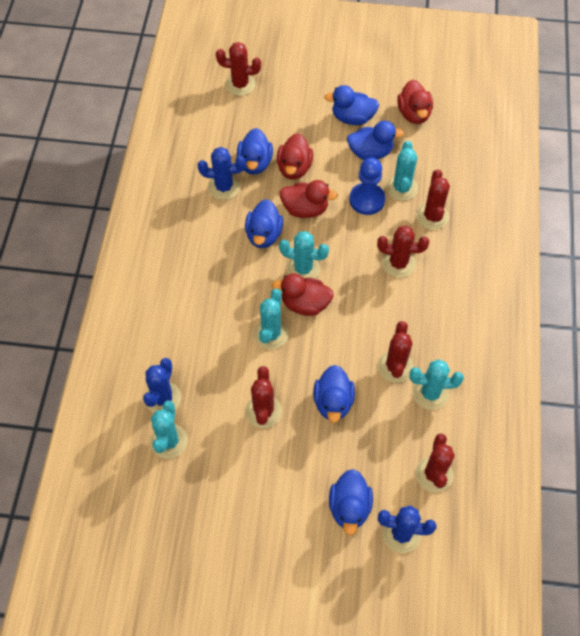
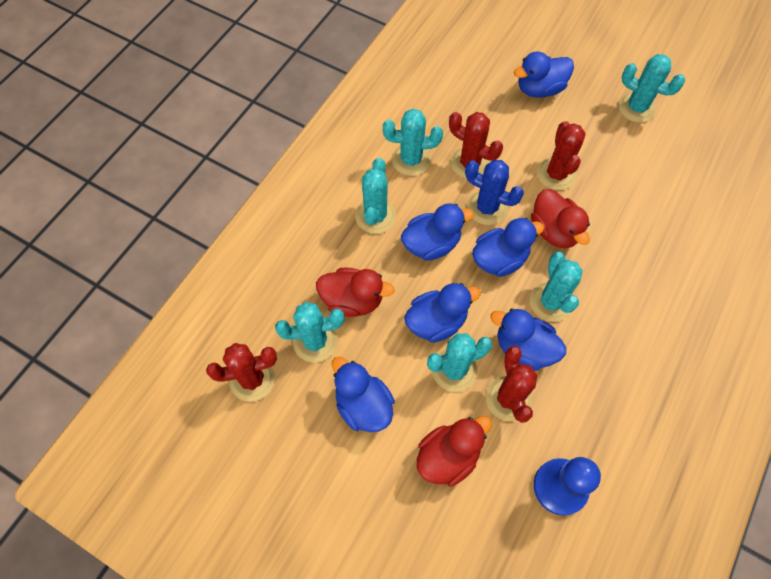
blue cactus: 3 -> 1
red cactus: 6 -> 4
red duck: 4 -> 3
turquoise cactus: 5 -> 6

